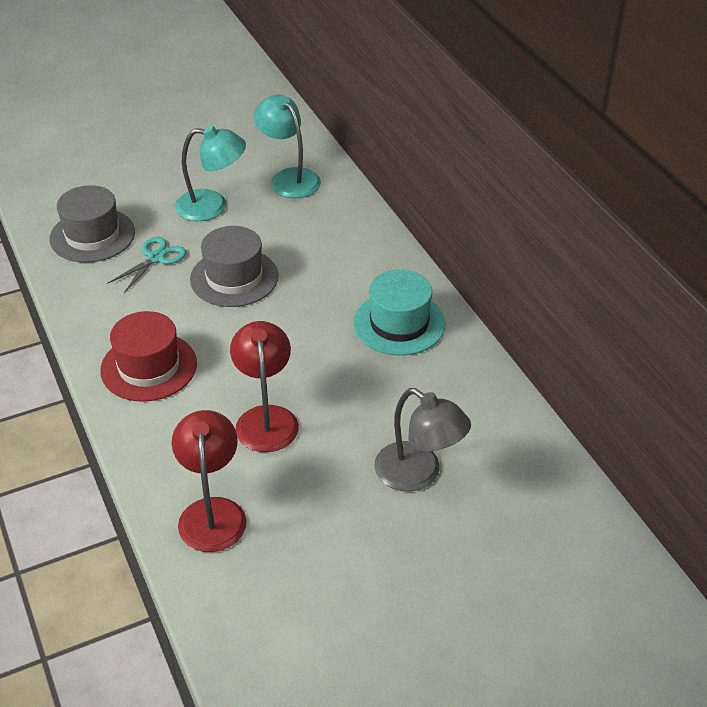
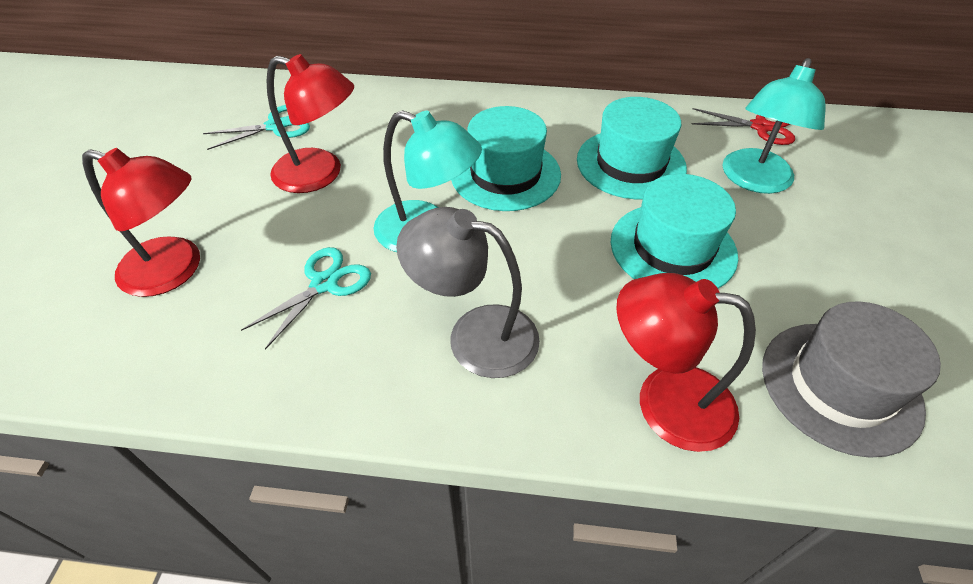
grey hat: 2 -> 1
red hat: 1 -> 0
red lamp: 2 -> 3
red scissors: 0 -> 1
turquoise hat: 1 -> 3
turquoise scissors: 1 -> 2

